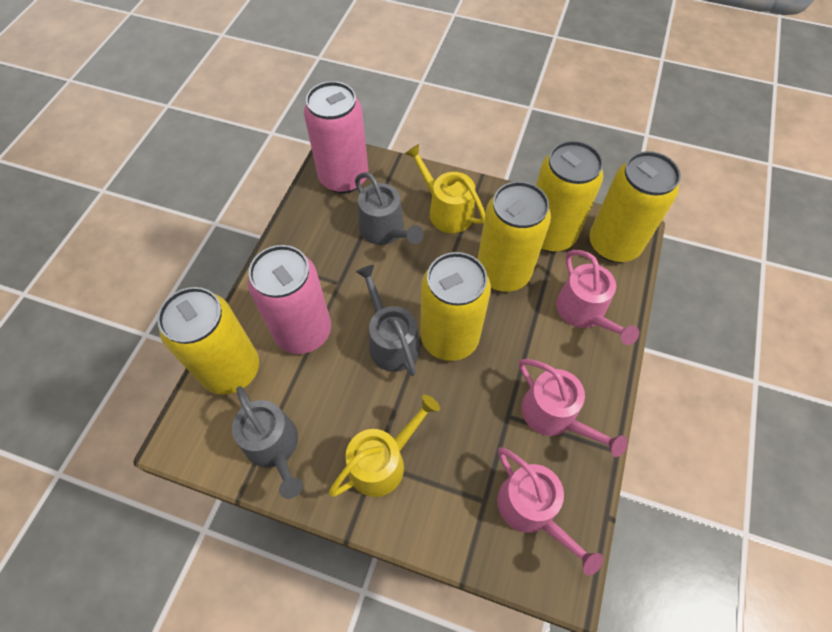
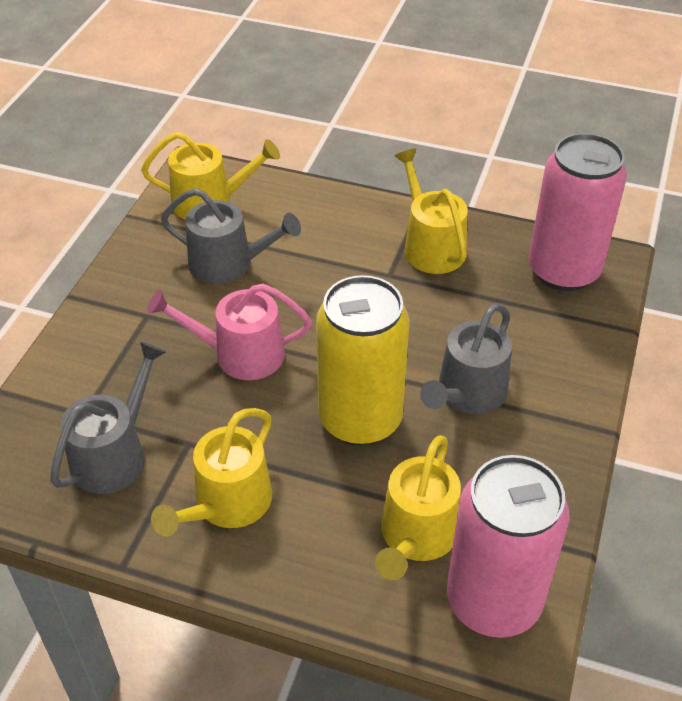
pink watering can: 3 -> 1
yellow can: 5 -> 1
yellow watering can: 2 -> 4

